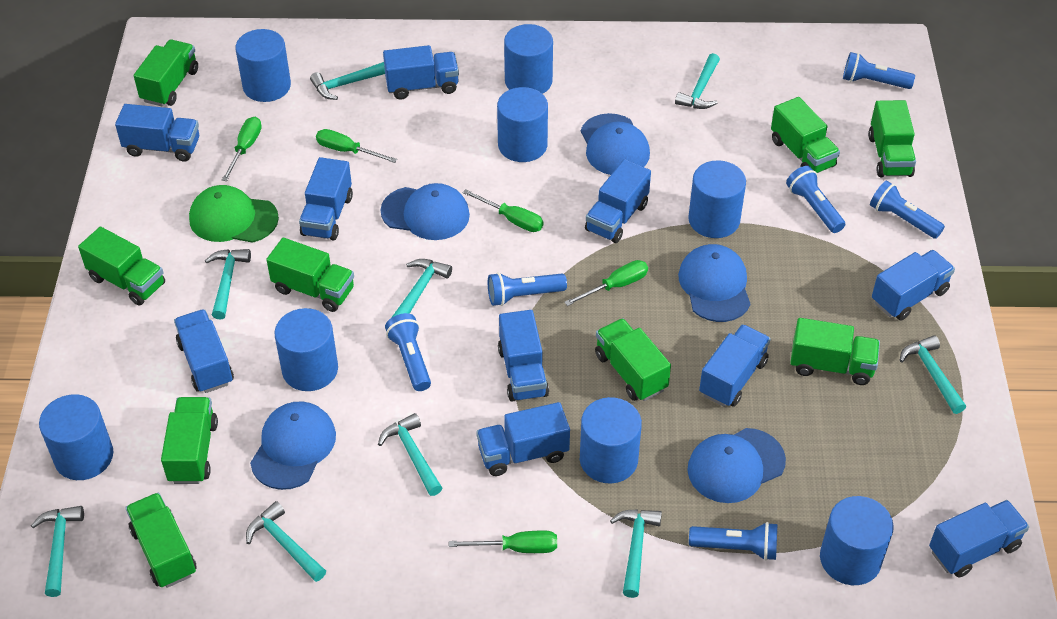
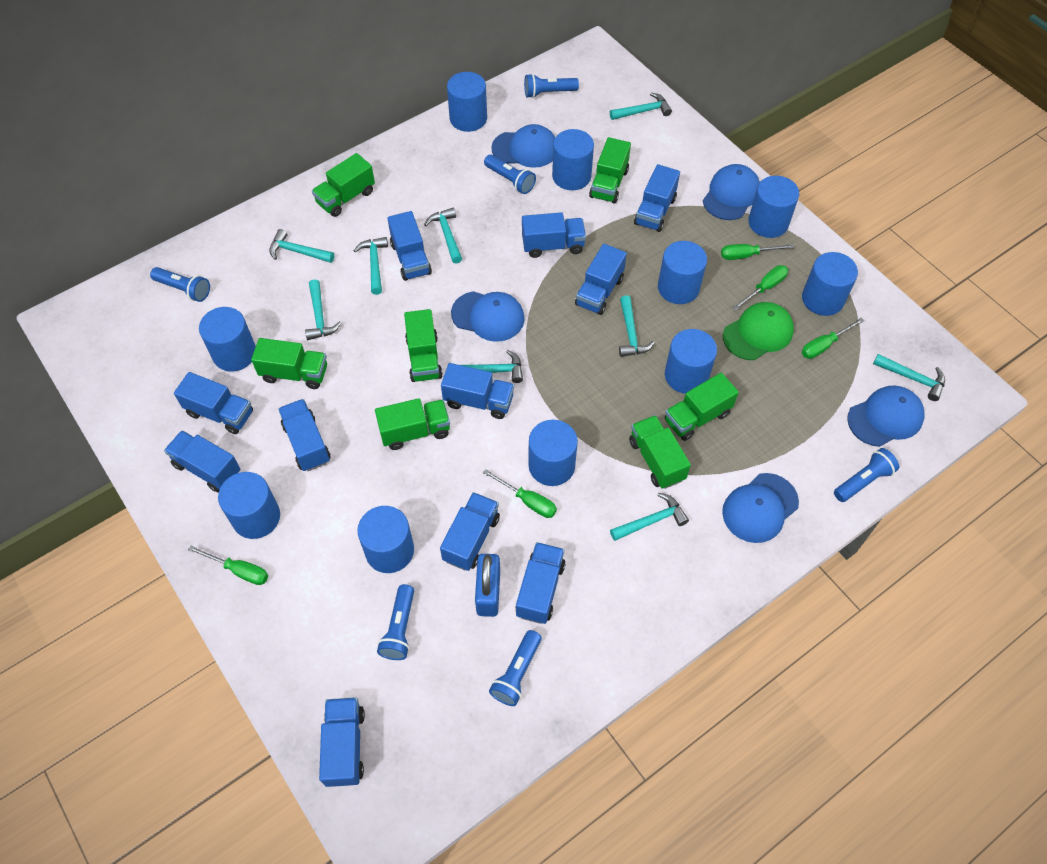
blue cylinder: 8 -> 10
blue padlock: 0 -> 1
blue truck: 10 -> 11
green truck: 9 -> 7

